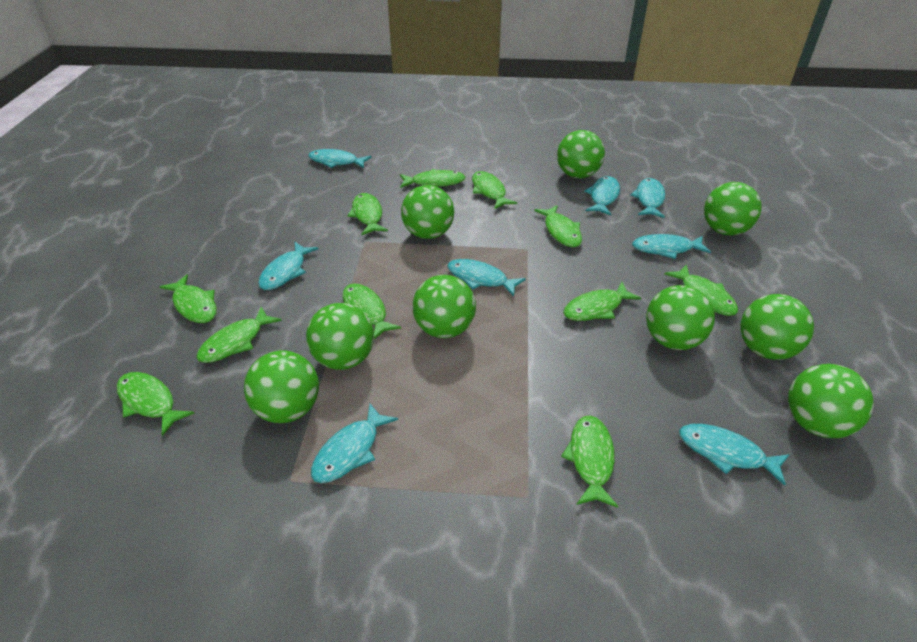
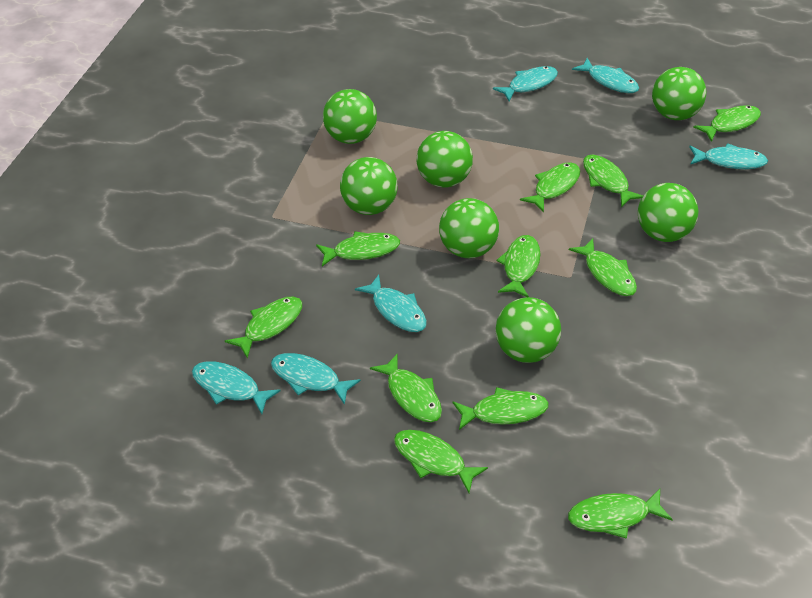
green ball: 9 -> 7
turquoise fish: 8 -> 6

